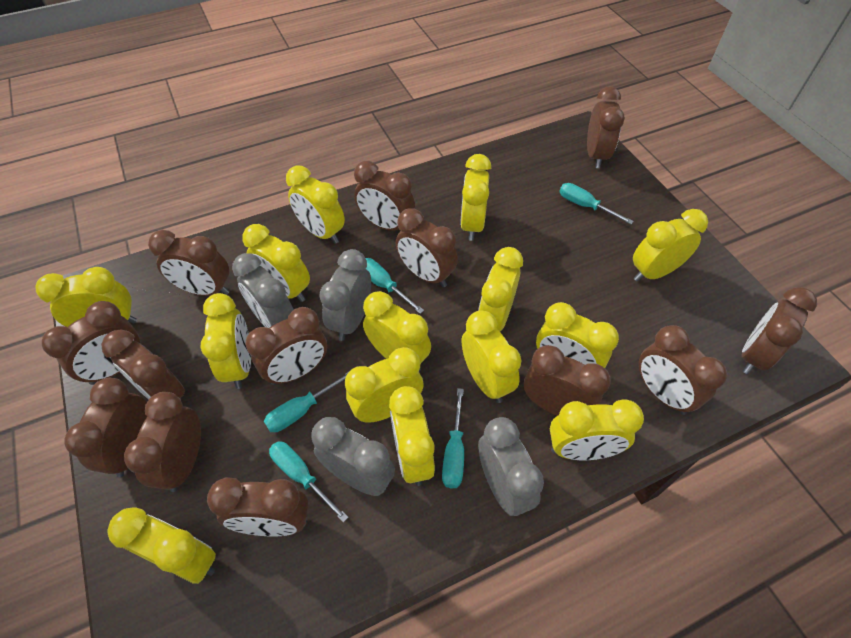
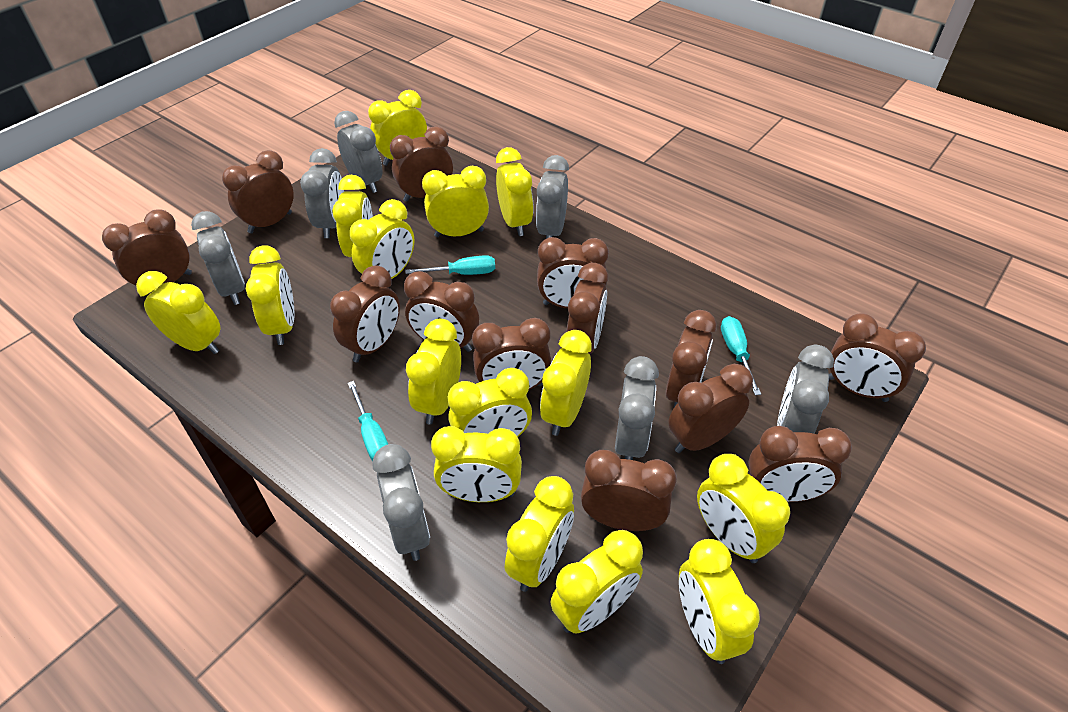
grey clock: 4 -> 7
turquoise screwdriver: 5 -> 3
yellow clock: 14 -> 15

